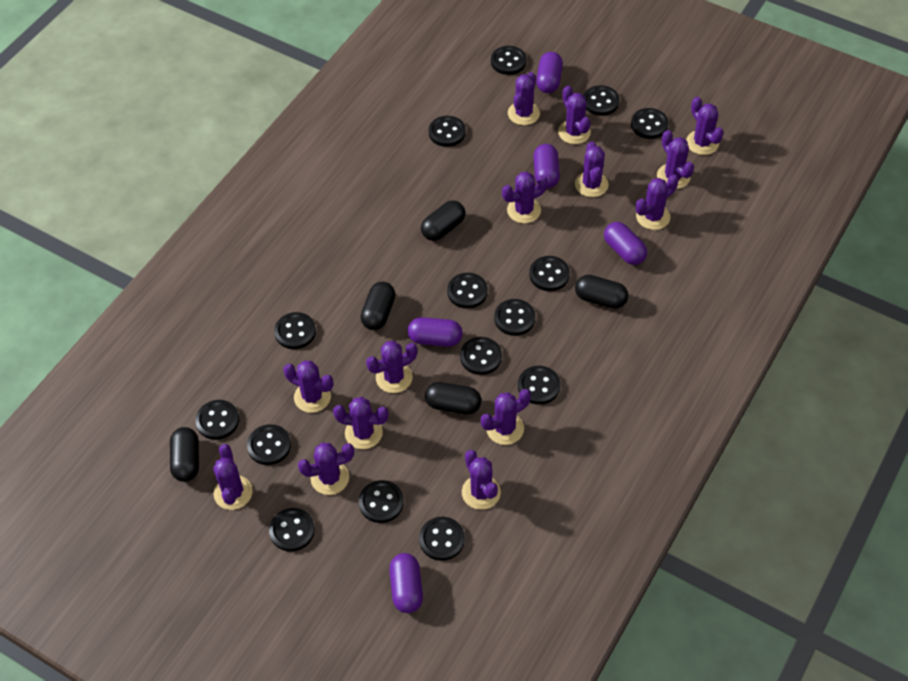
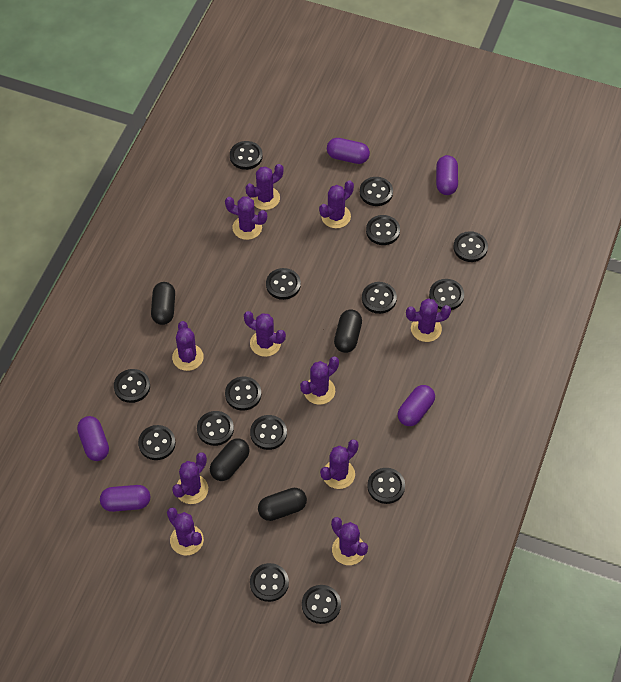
black capsule: 5 -> 4
purple cactus: 14 -> 11

